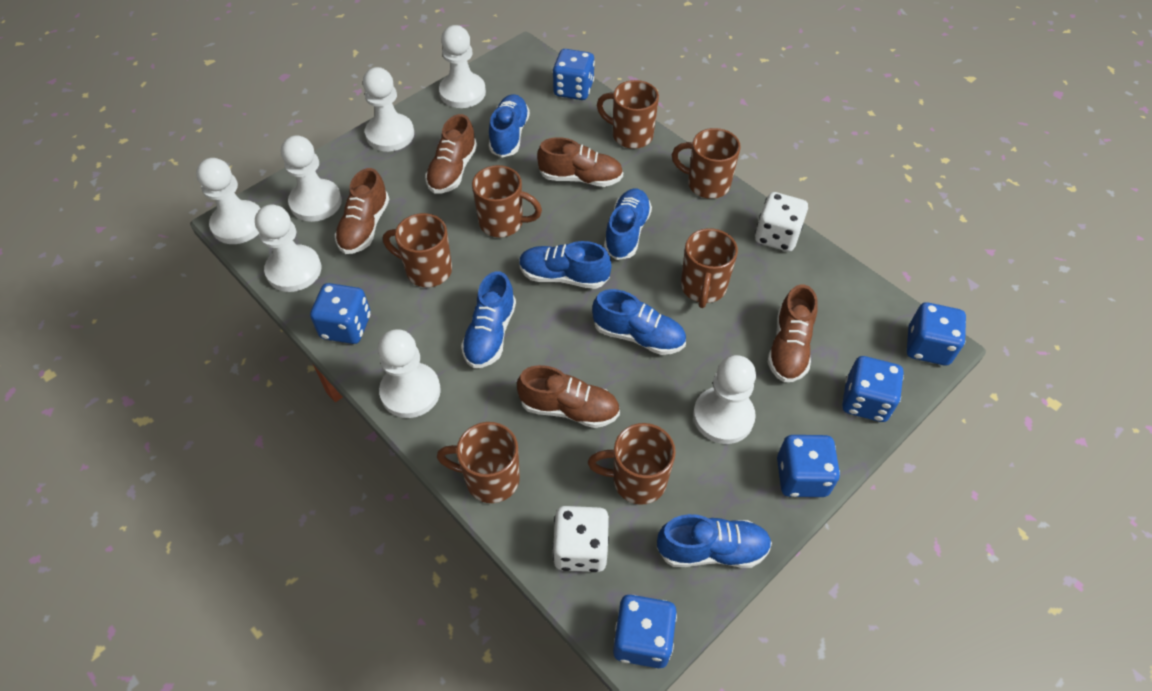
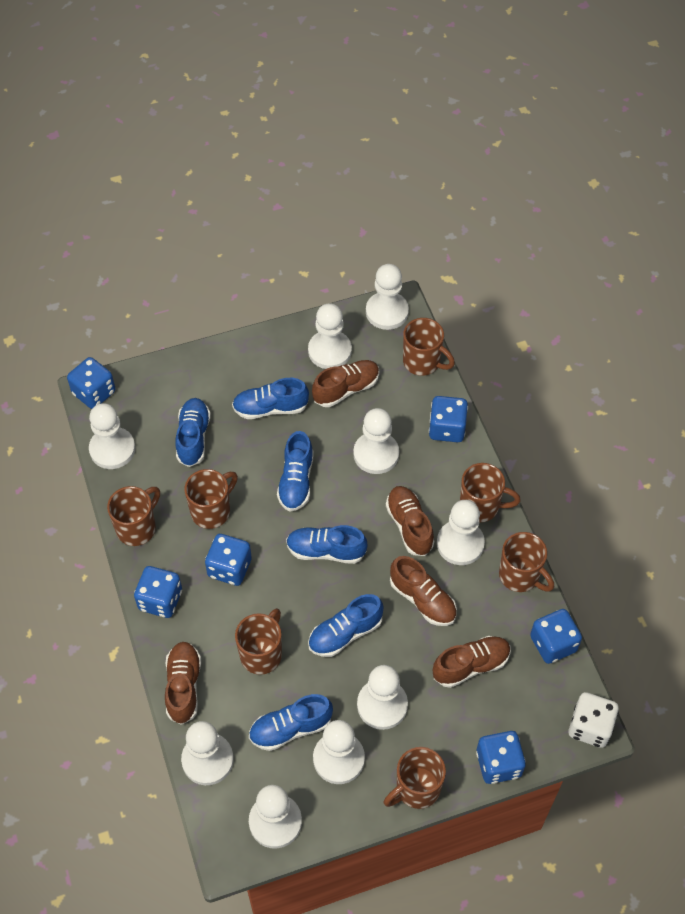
white dice: 2 -> 1
white pawn: 7 -> 9

